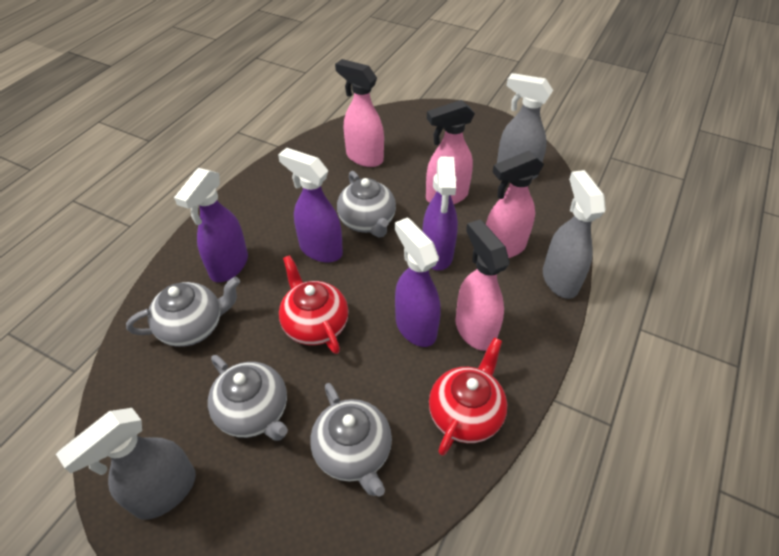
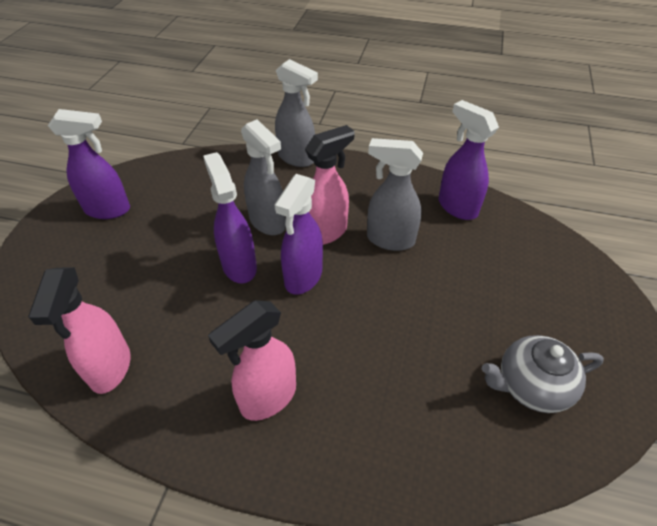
grey teapot: 4 -> 1
pink spray bottle: 4 -> 3
red teapot: 2 -> 0

